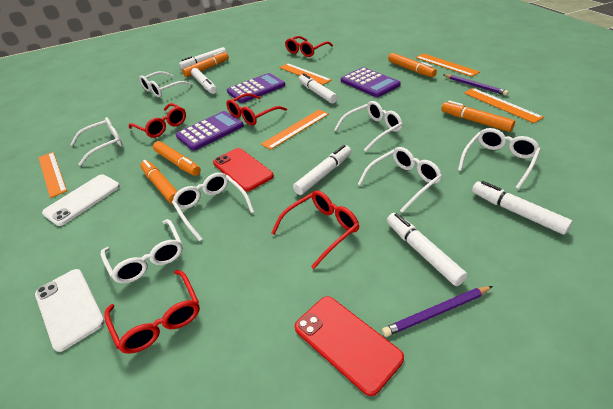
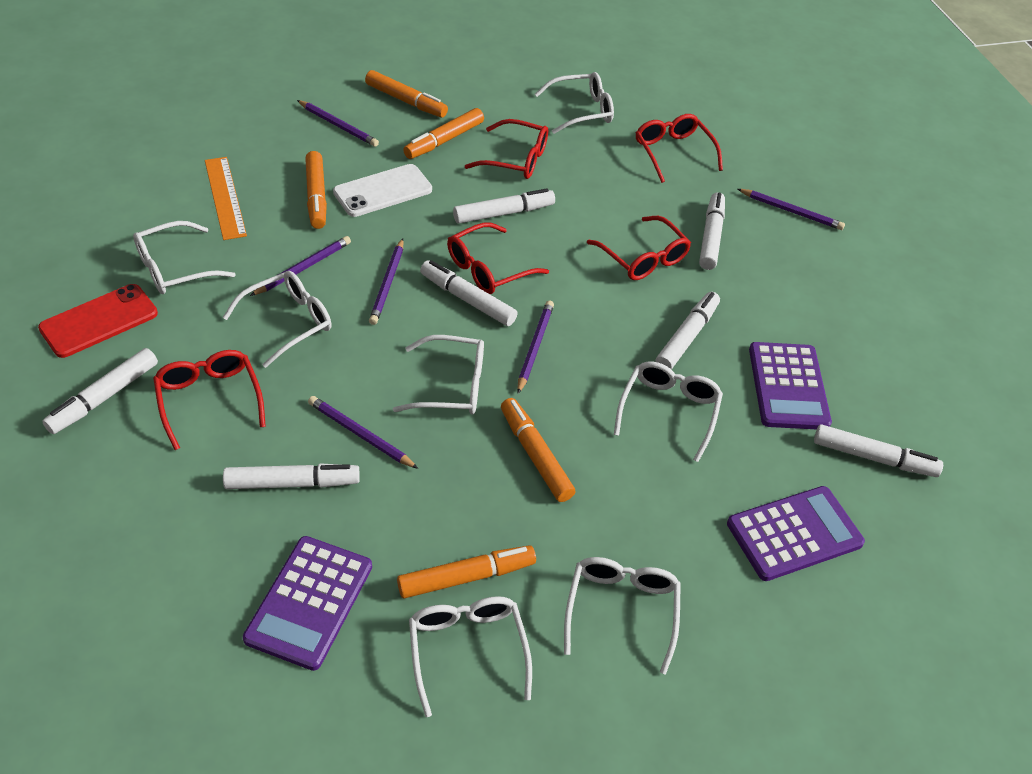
orange ruler: 5 -> 1
purple pencil: 2 -> 6
red phone: 2 -> 1
white marker: 6 -> 7
white phone: 2 -> 1

